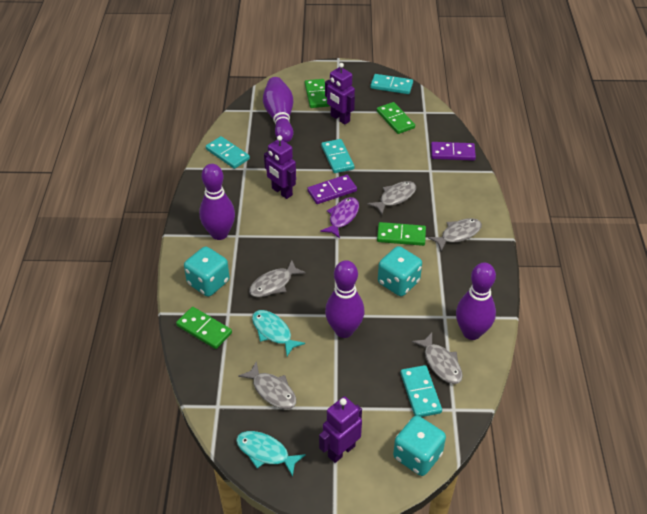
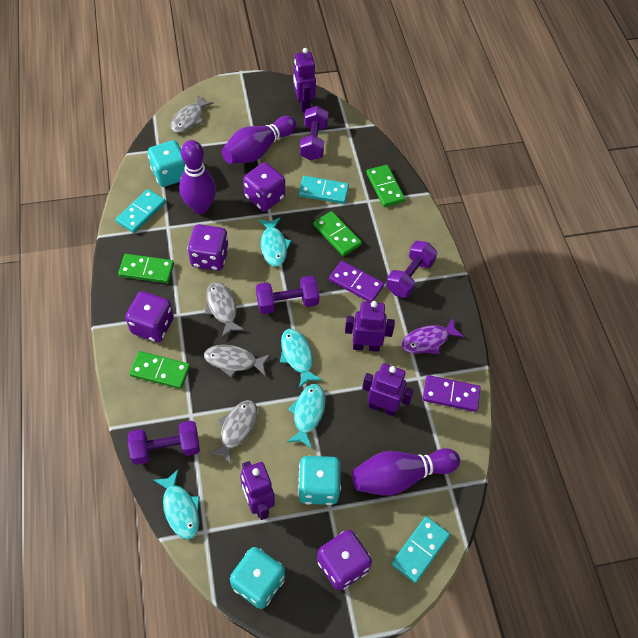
grey fish: 5 -> 4
purple bowling pin: 4 -> 3
purple dice: 0 -> 4
purple dumbbell: 0 -> 4
purple robot: 3 -> 4
turquoise domino: 4 -> 3
turquoise fish: 2 -> 4

